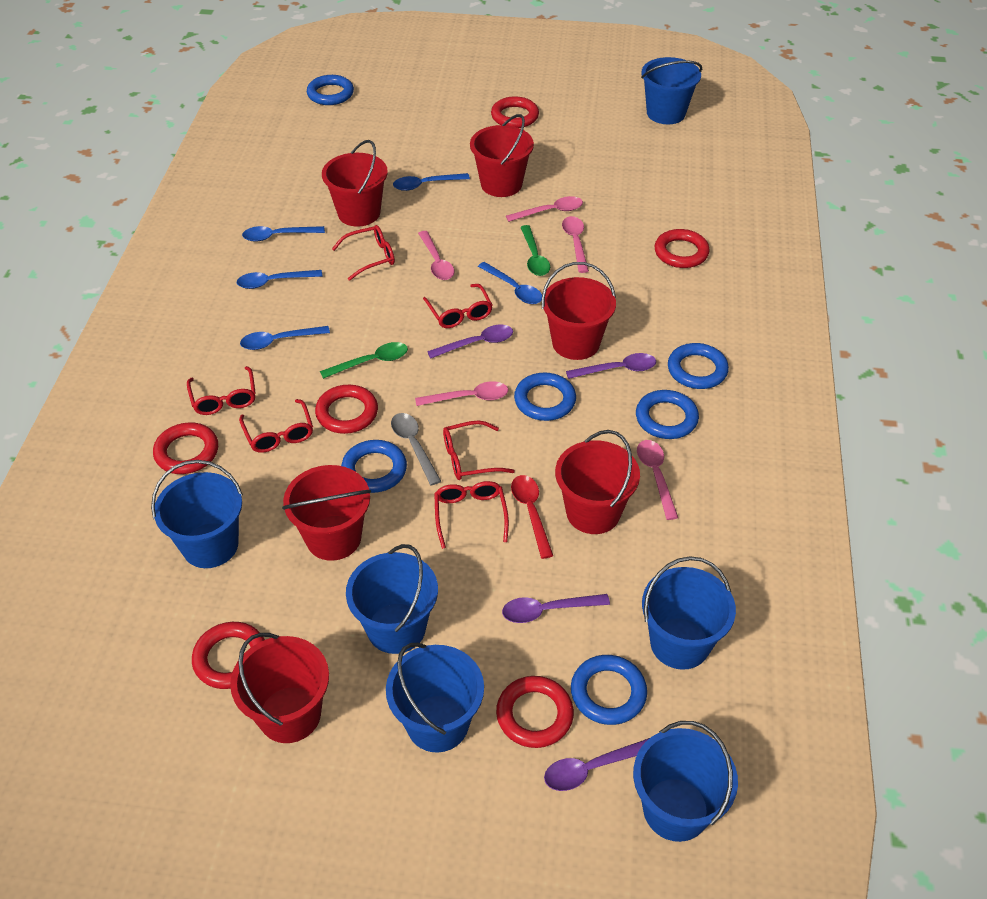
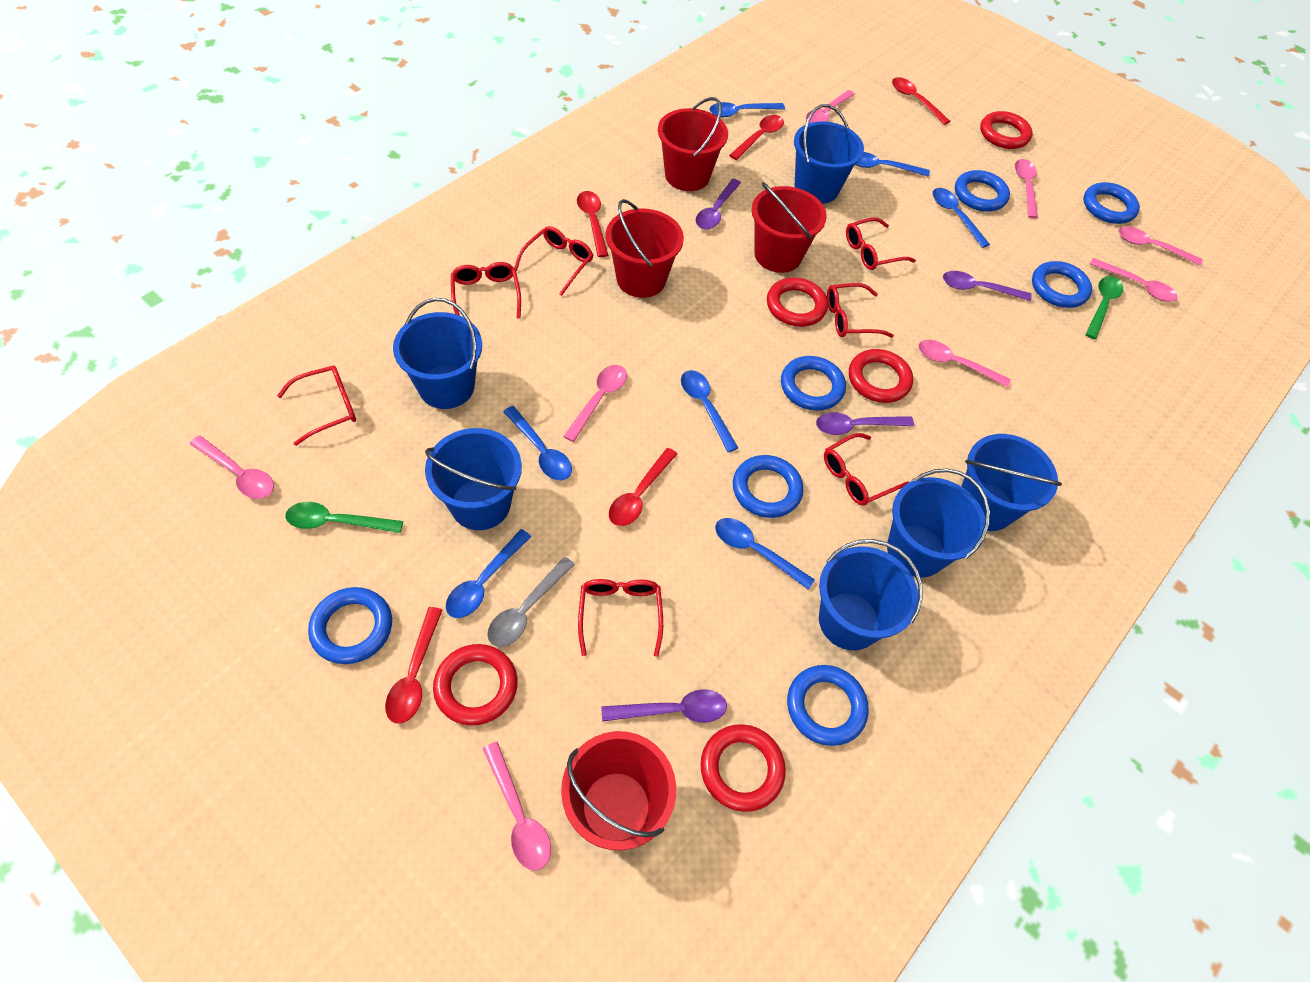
blue ring: 6 -> 7
blue spoon: 5 -> 7
pink spoon: 5 -> 8
red bucket: 6 -> 4
red glasses: 6 -> 7
red ring: 6 -> 5
red spoon: 1 -> 5

